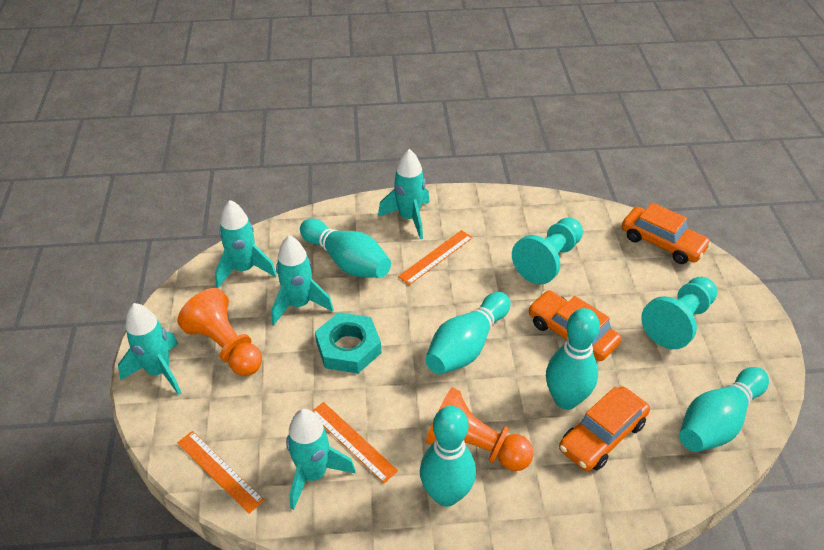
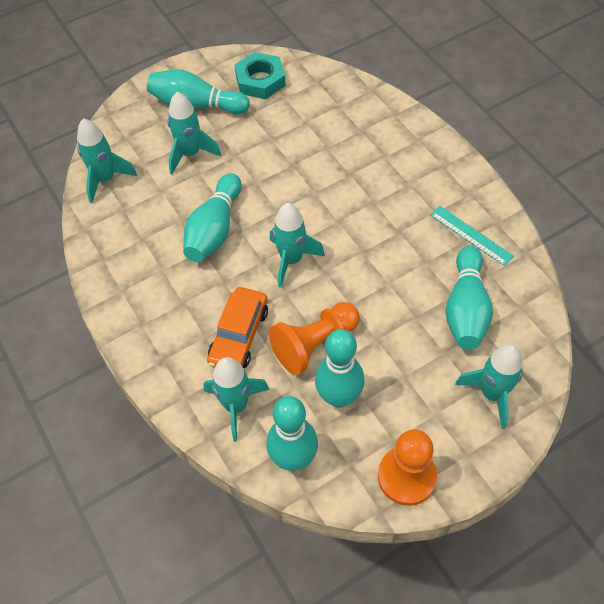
orange car: 3 -> 1
orange ruler: 3 -> 0
turquoise pawn: 2 -> 0
turquoise ruler: 0 -> 1

